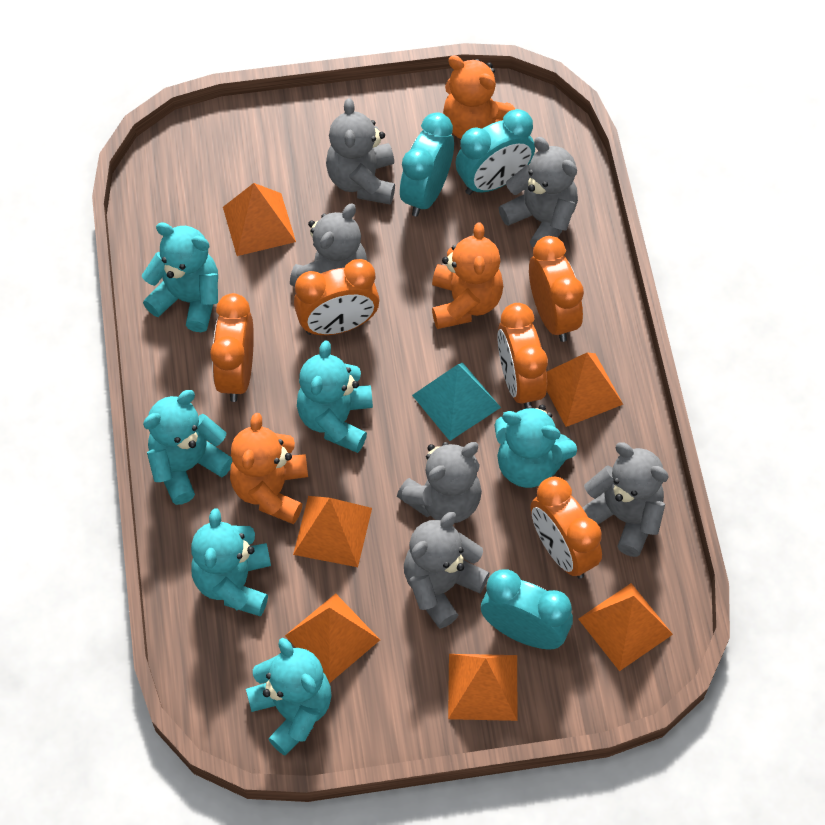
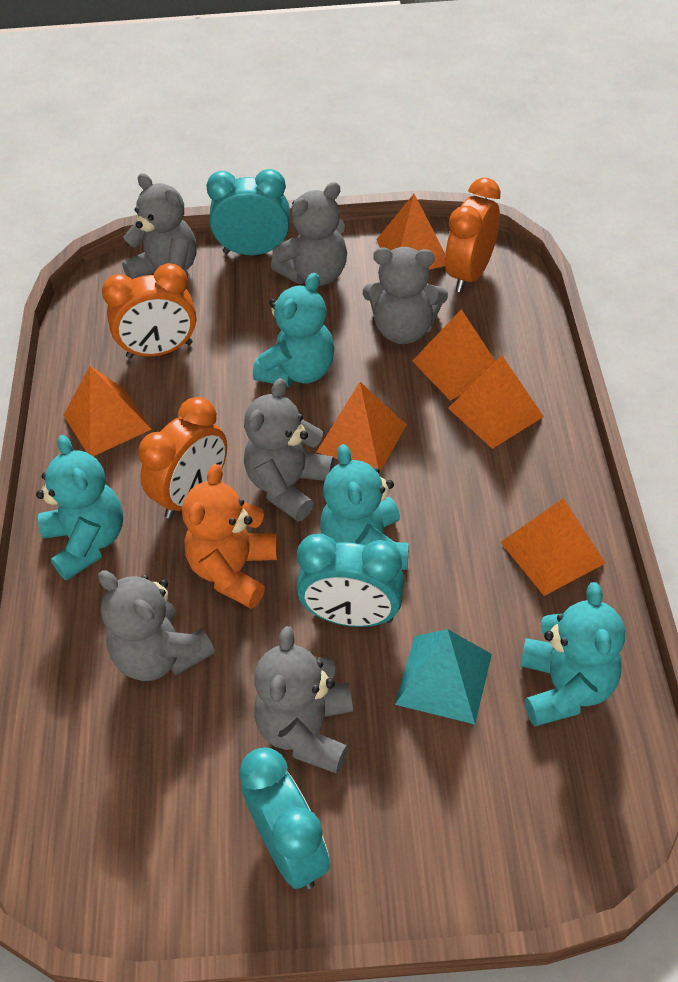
orange clock: 5 -> 3
orange teddy bear: 3 -> 1
turquoise teddy bear: 6 -> 4

